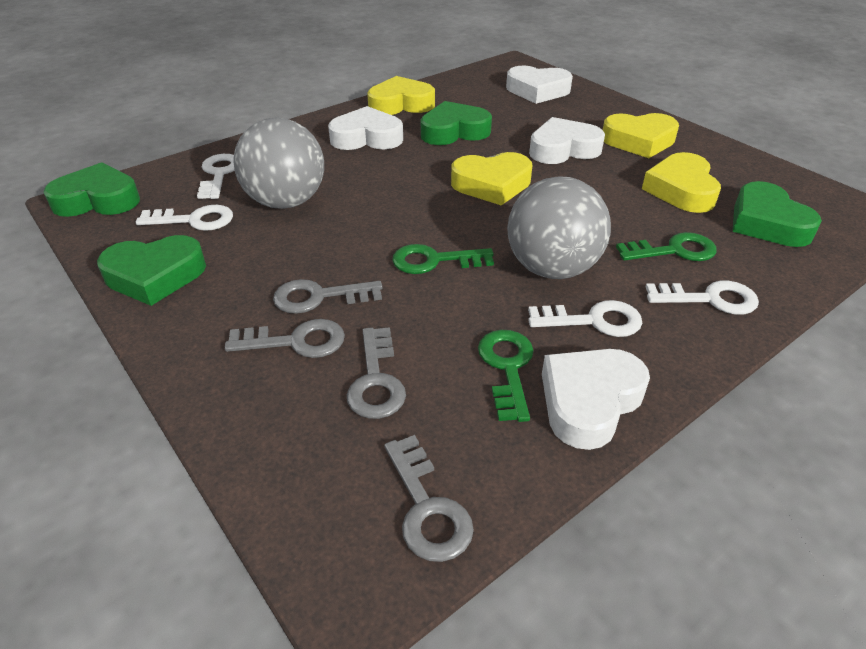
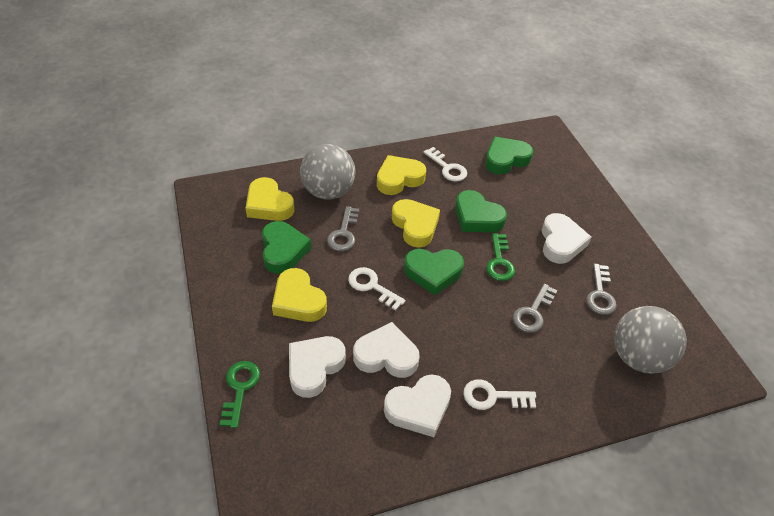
green key: 3 -> 2
grey key: 4 -> 3
white key: 4 -> 3

